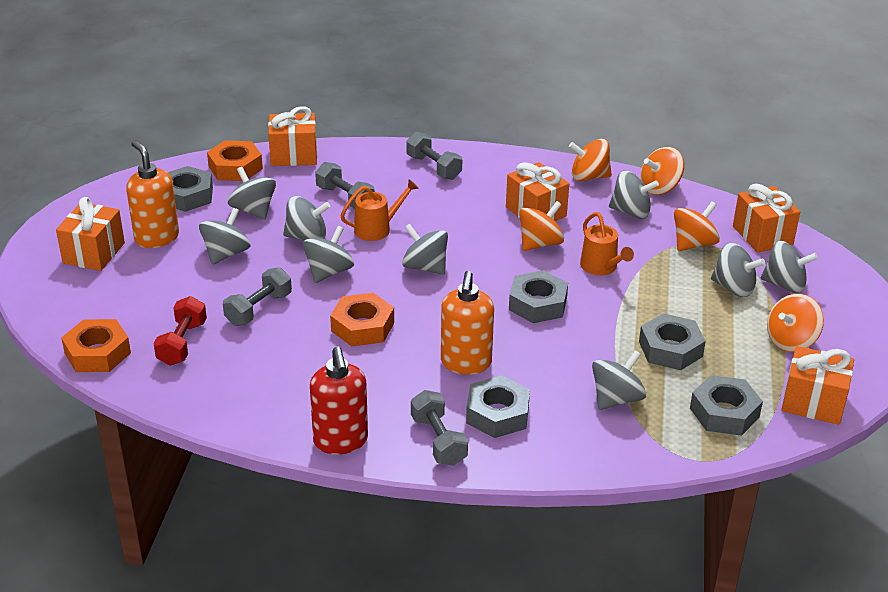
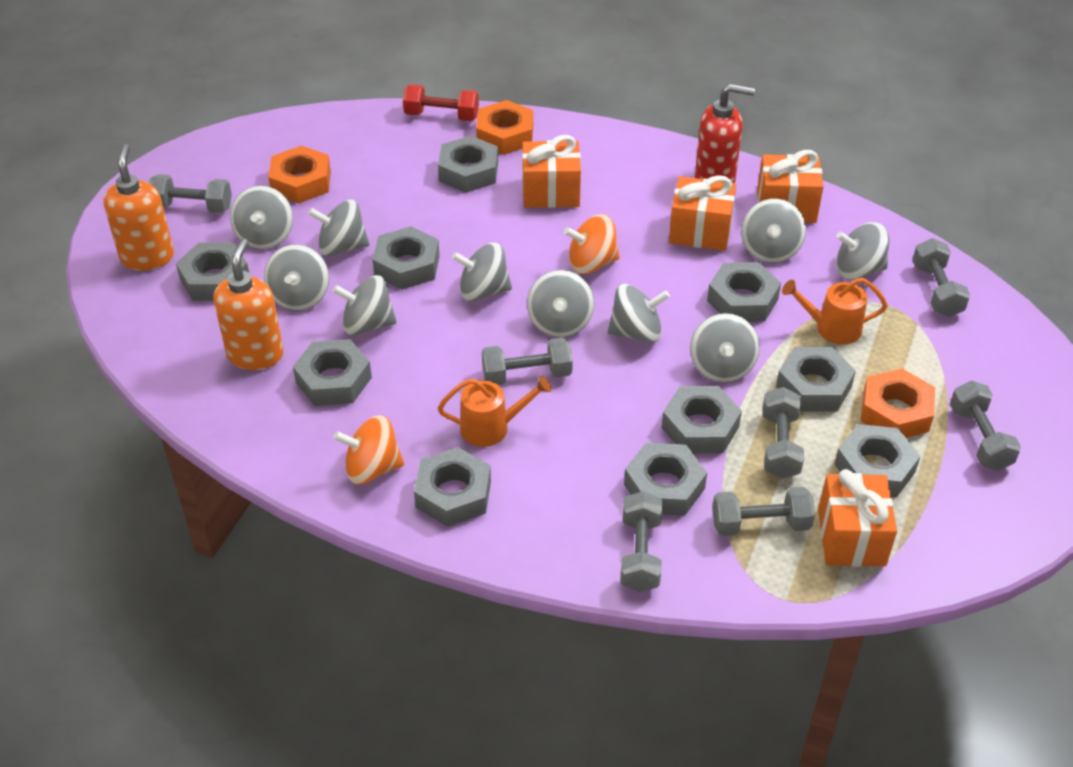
grey dumbbell: 4 -> 7
grey nut: 5 -> 10
grey spinning top: 9 -> 10
orange gift: 5 -> 4
orange spinning top: 5 -> 2

